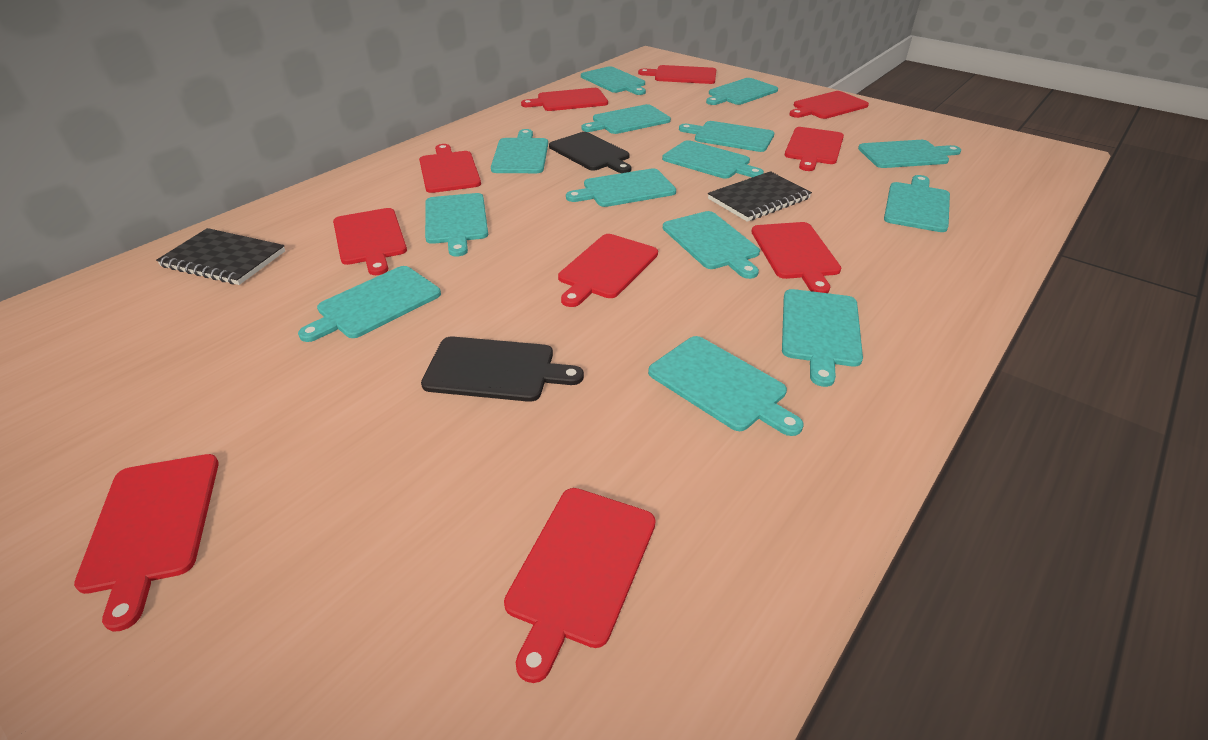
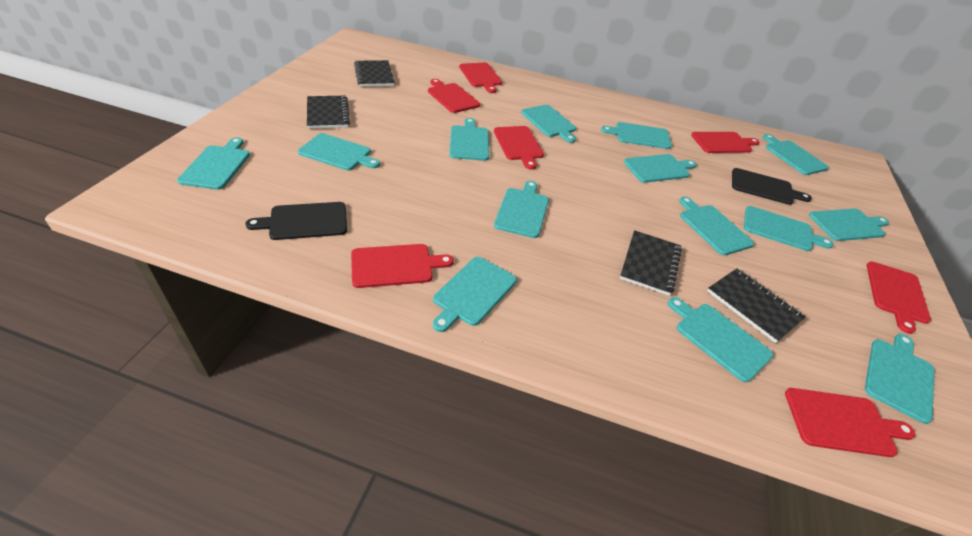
black notebook: 2 -> 4
red cutting board: 10 -> 7

